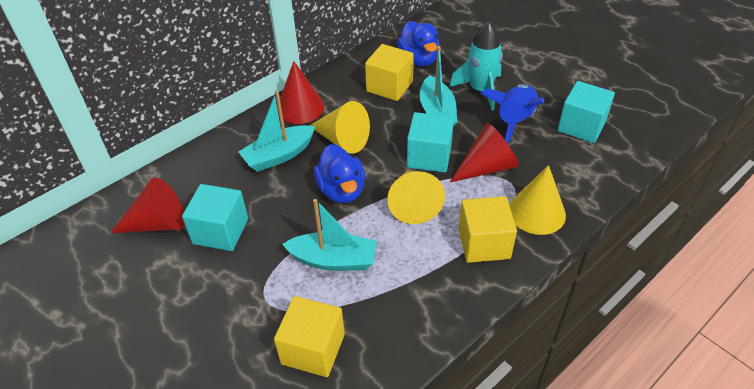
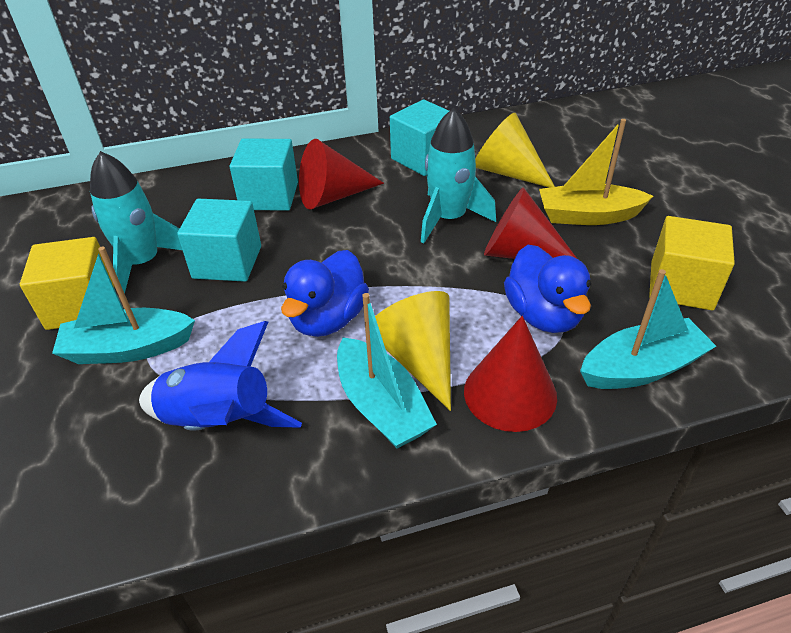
turquoise rocket: 1 -> 2
yellow boat: 0 -> 1
yellow cone: 3 -> 2
yellow cube: 3 -> 2

